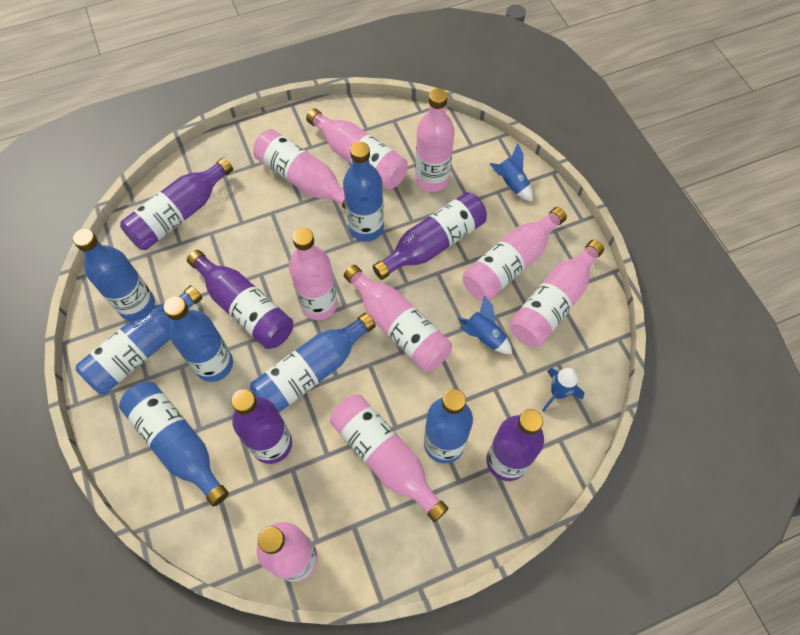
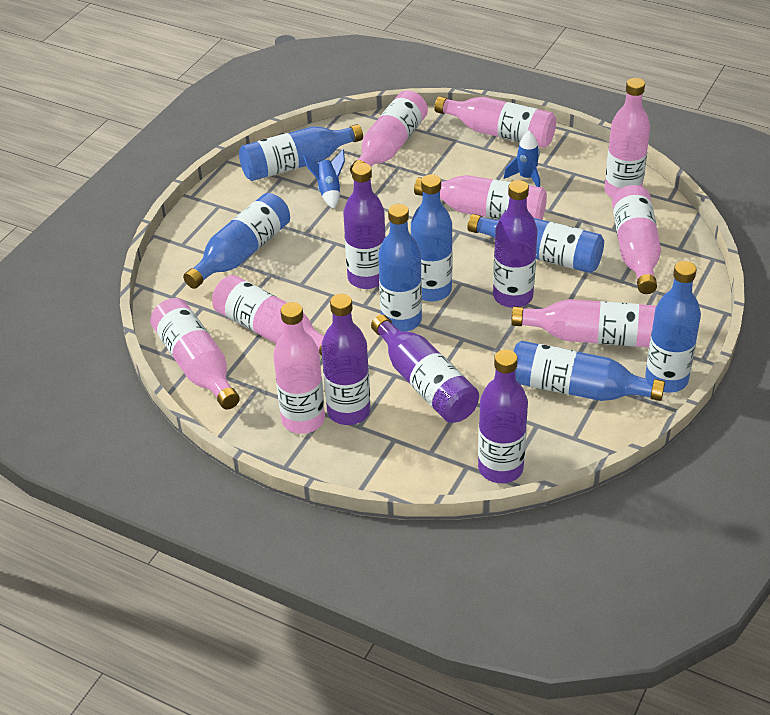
blue rocket: 3 -> 2

